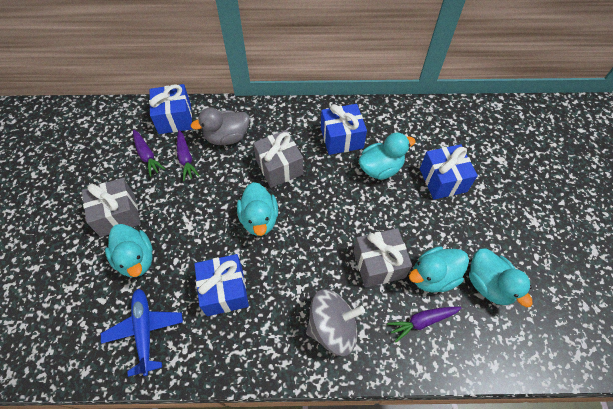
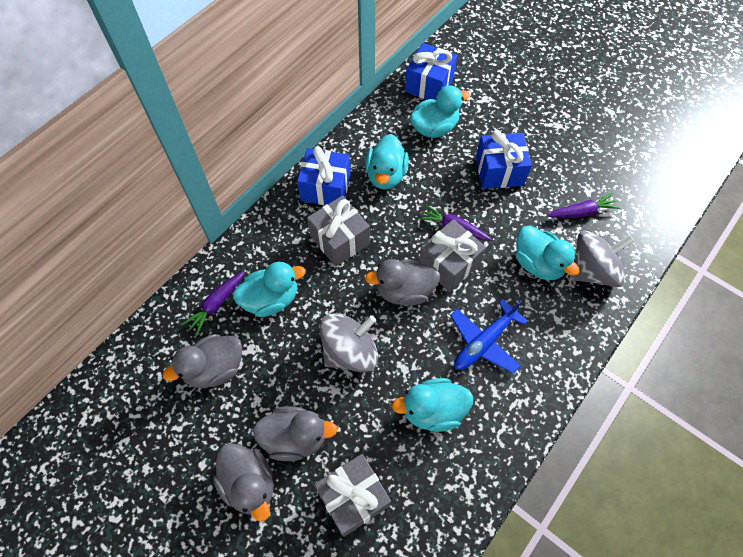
blue gift: 4 -> 3
grey duck: 1 -> 4
grey spinning top: 1 -> 2

